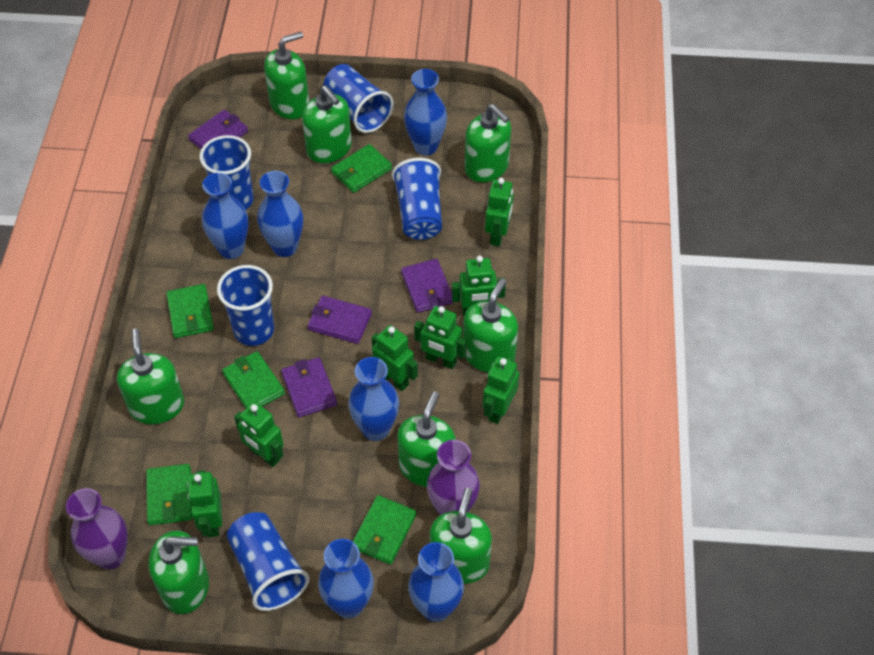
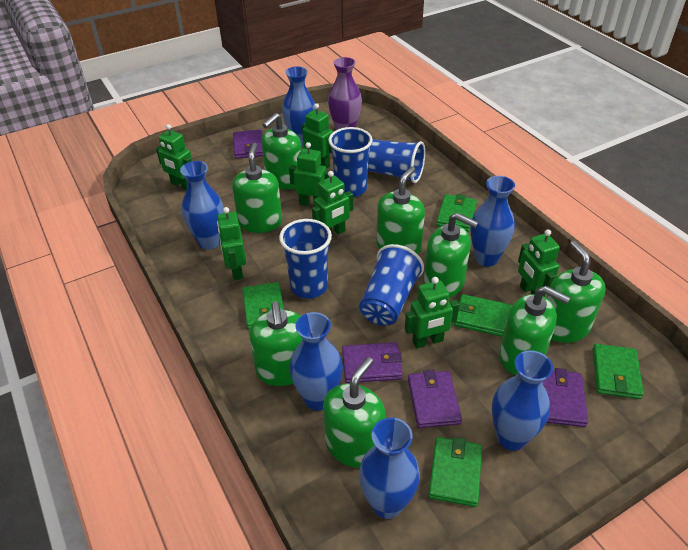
blue cup: 5 -> 4
purple vase: 2 -> 1

